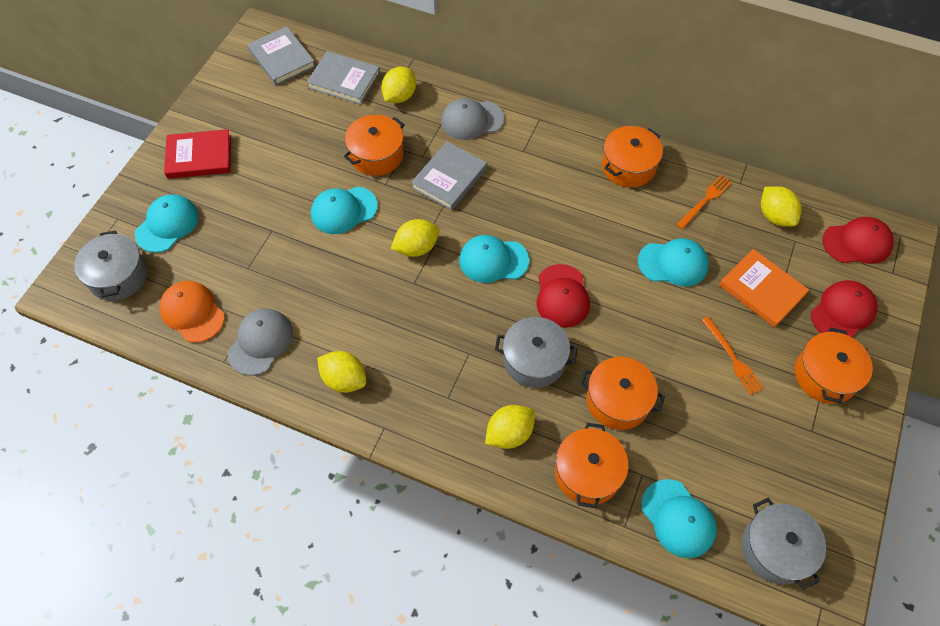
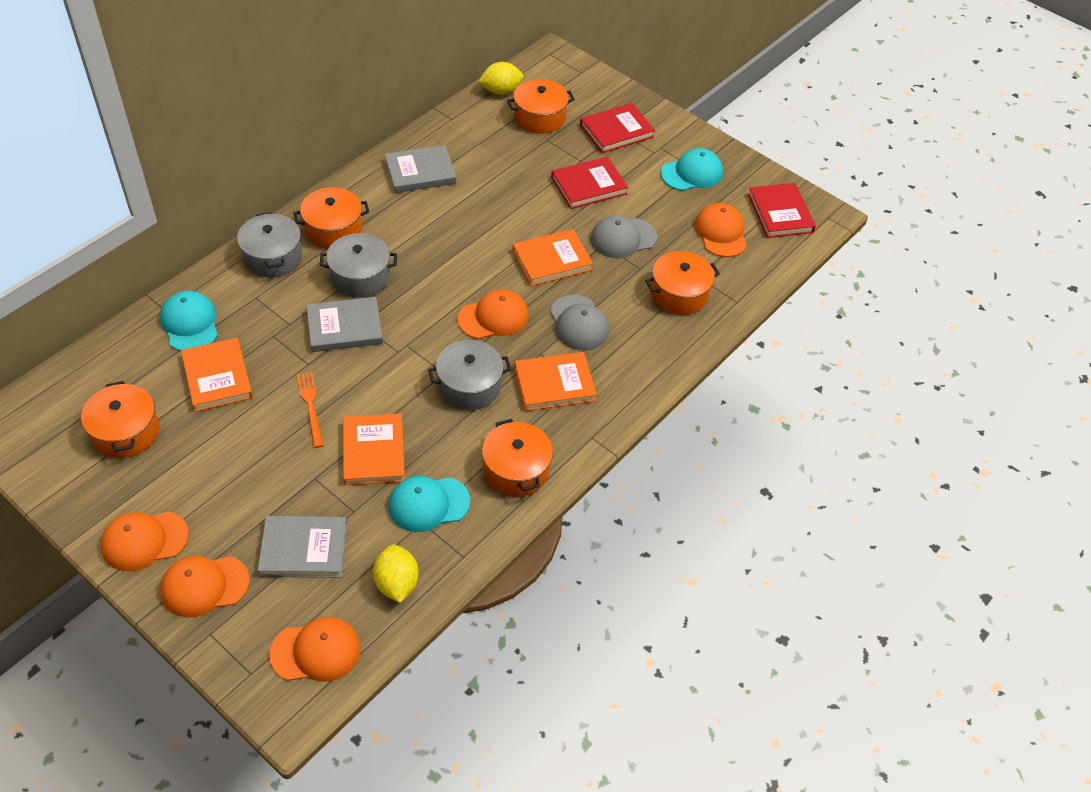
orange book: 1 -> 4
orange cap: 1 -> 5
orange fork: 2 -> 1
red book: 1 -> 3
red cap: 3 -> 0
turquoise cap: 5 -> 3
yellow lemon: 5 -> 2

